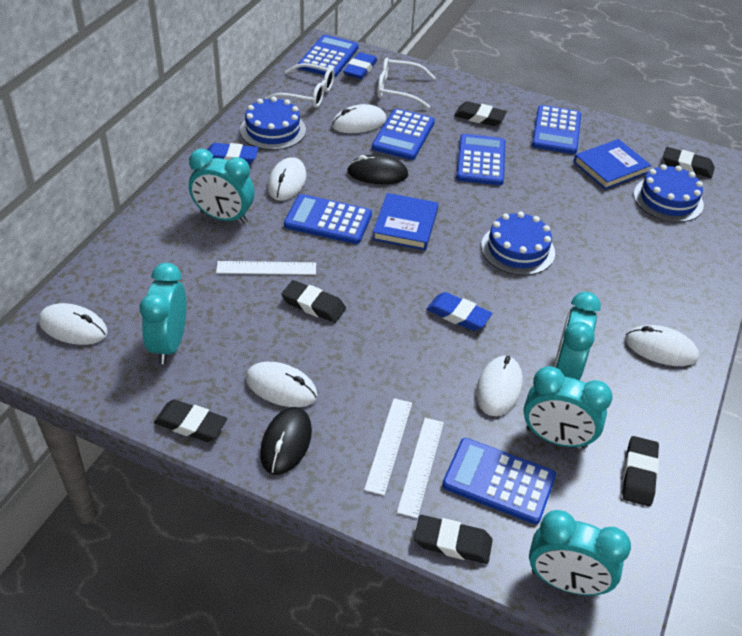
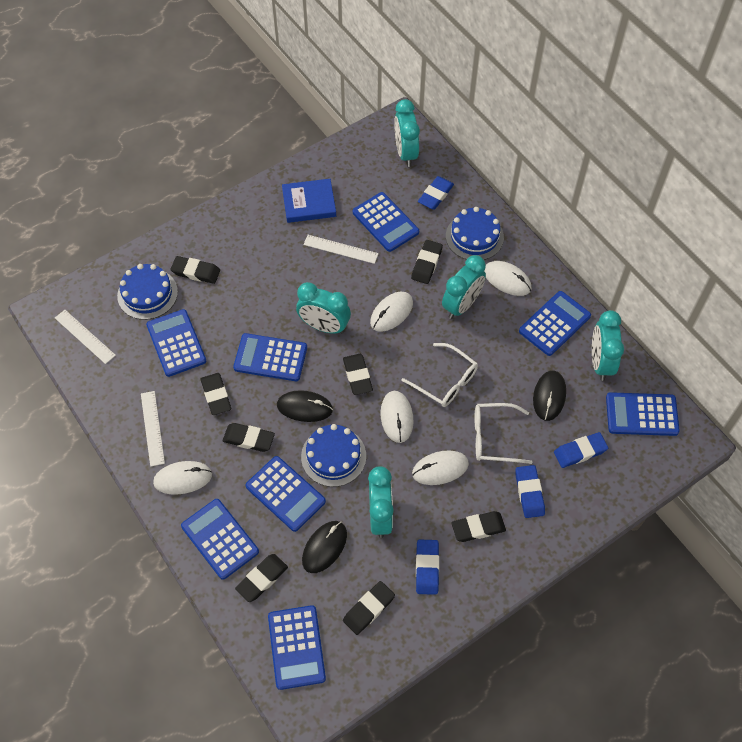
black eraser: 6 -> 8
black mouse: 2 -> 3
blue book: 2 -> 1
blue calculator: 6 -> 8
blue eraser: 3 -> 4
white mouse: 6 -> 5

